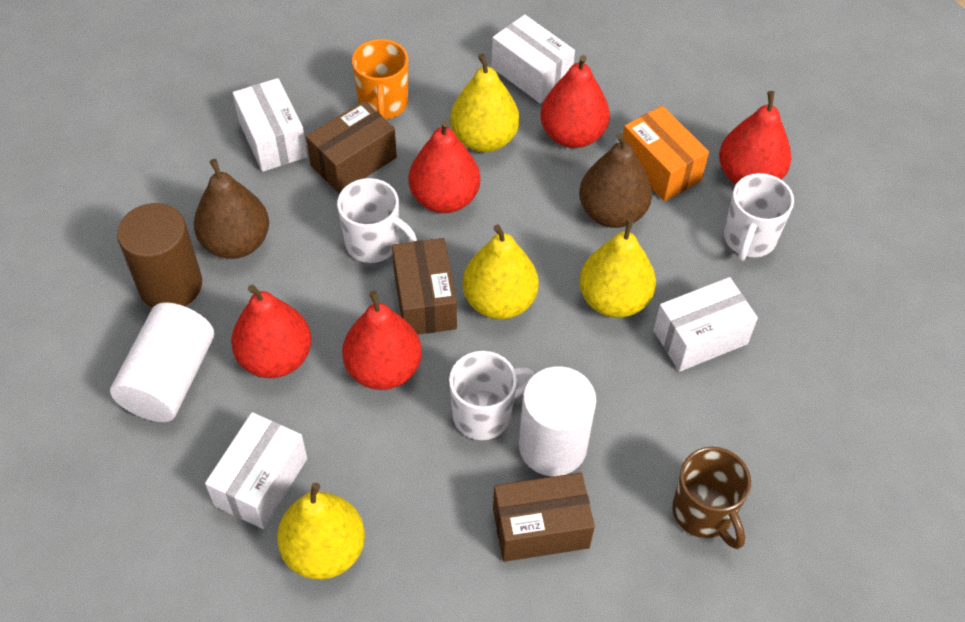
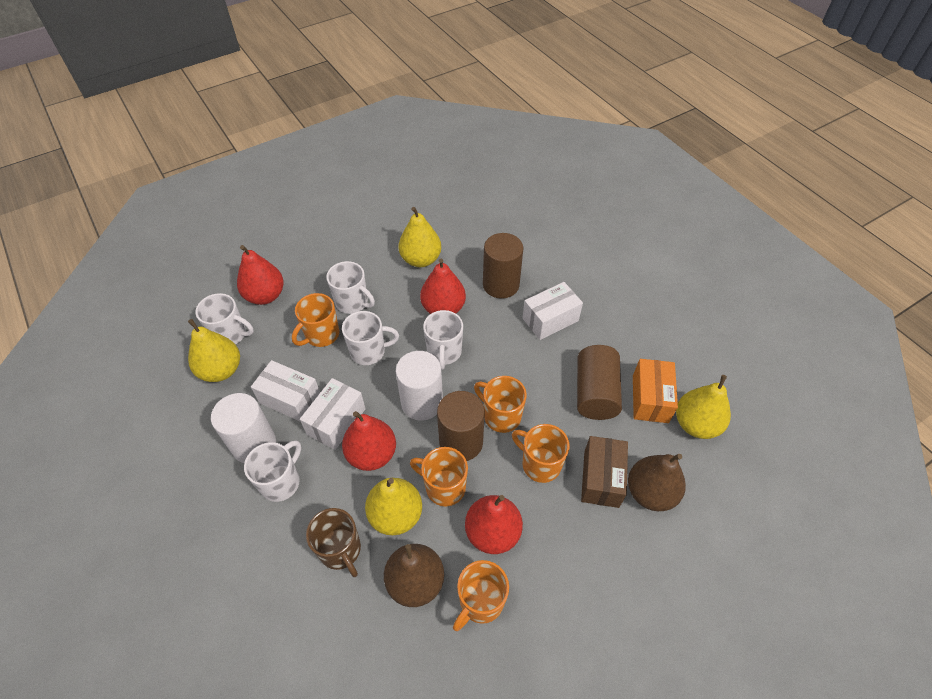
brown box: 3 -> 1
brown cylinder: 1 -> 3
orange mug: 1 -> 5
red pear: 5 -> 4
white box: 4 -> 3
white mug: 3 -> 5

